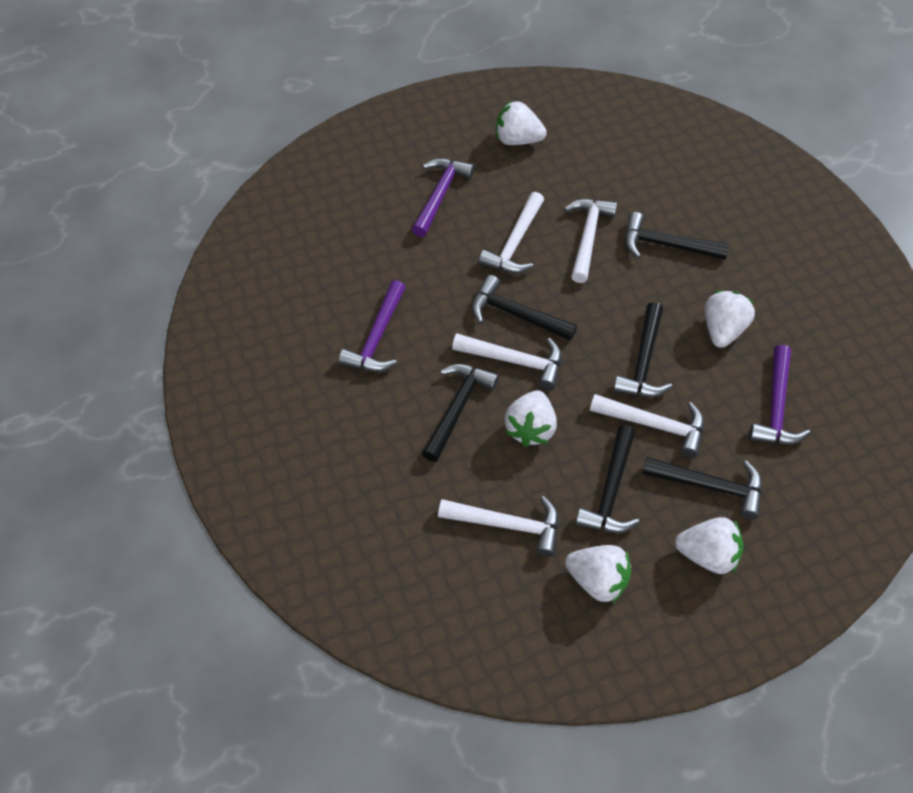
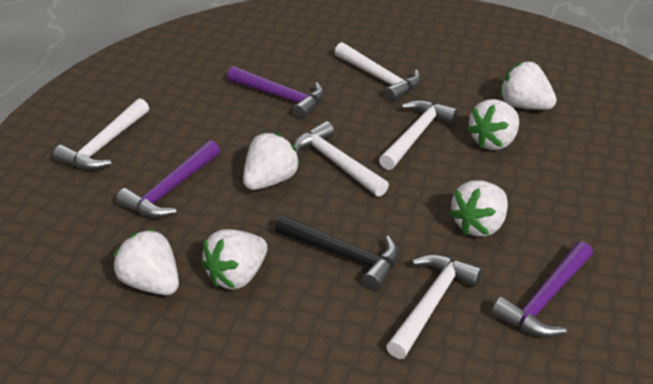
black hammer: 6 -> 1
white strawberry: 5 -> 6

